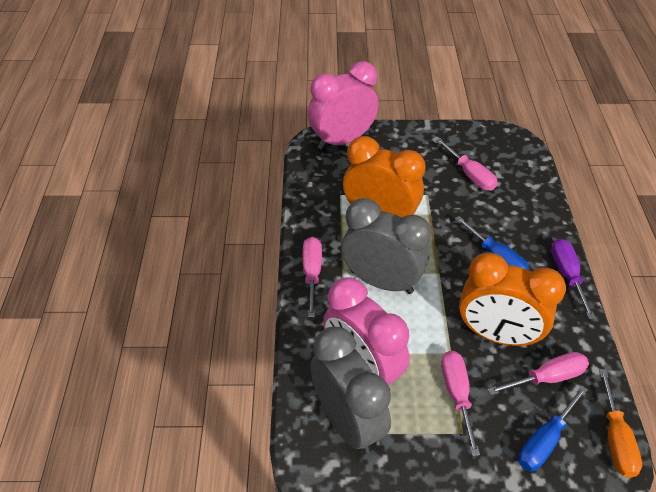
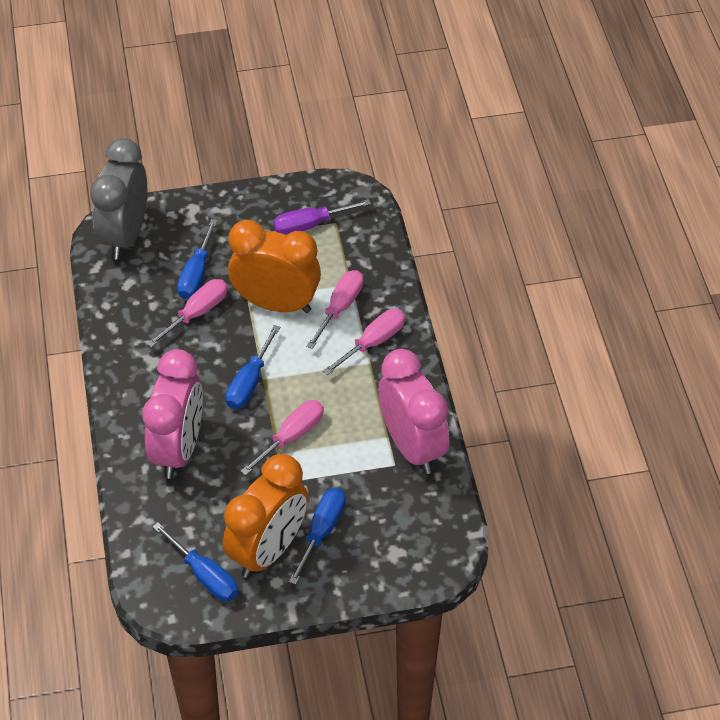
blue screwdriver: 2 -> 4
grey clock: 2 -> 1
orange screwdriver: 1 -> 0

